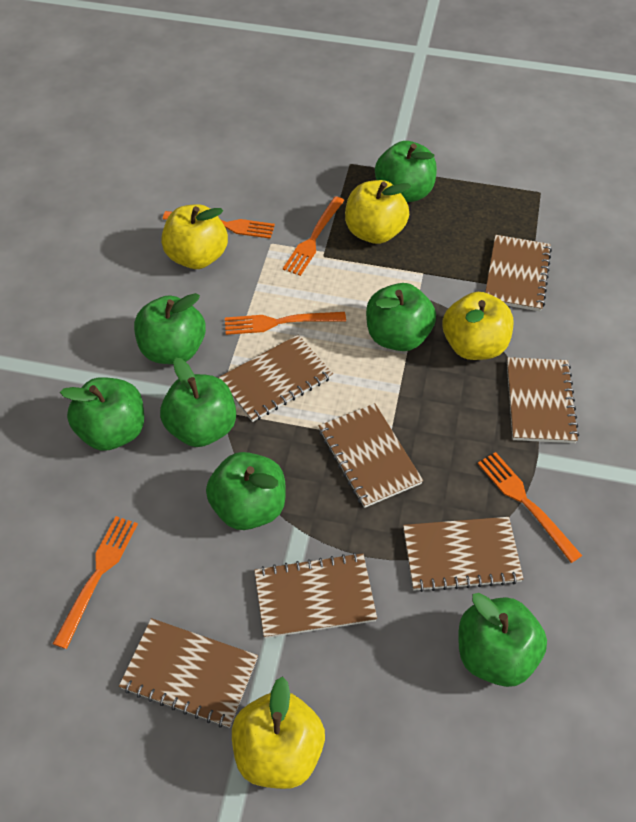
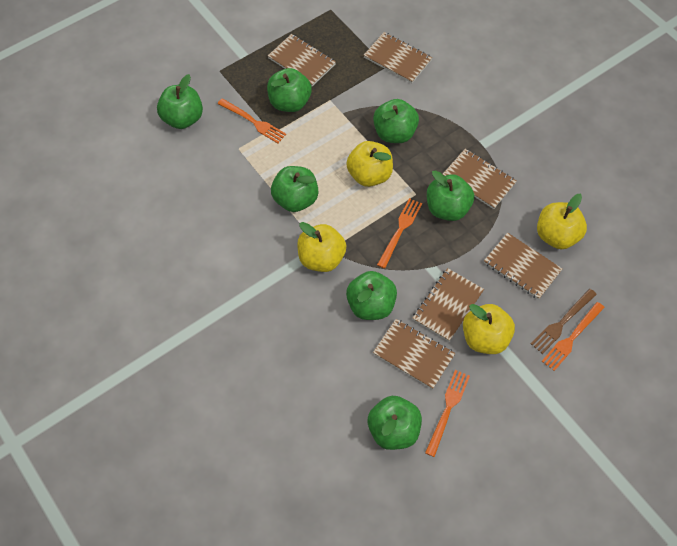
brown fork: 0 -> 1
brown notebook: 7 -> 6
orange fork: 5 -> 4

